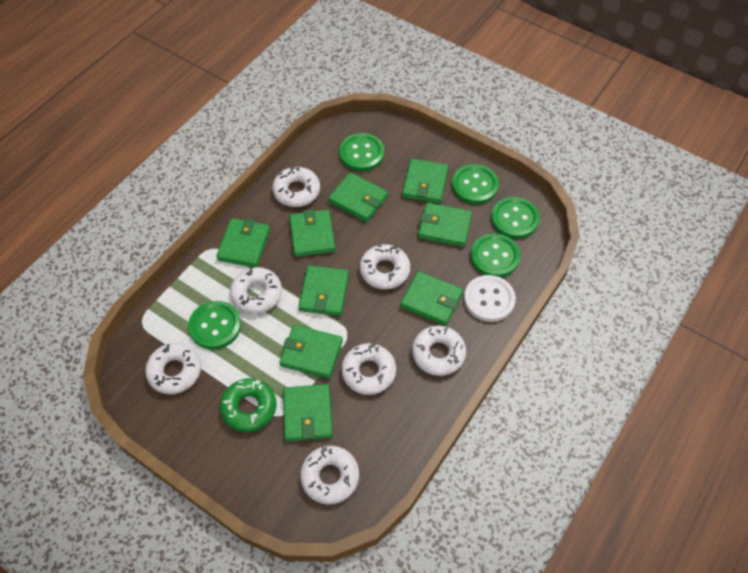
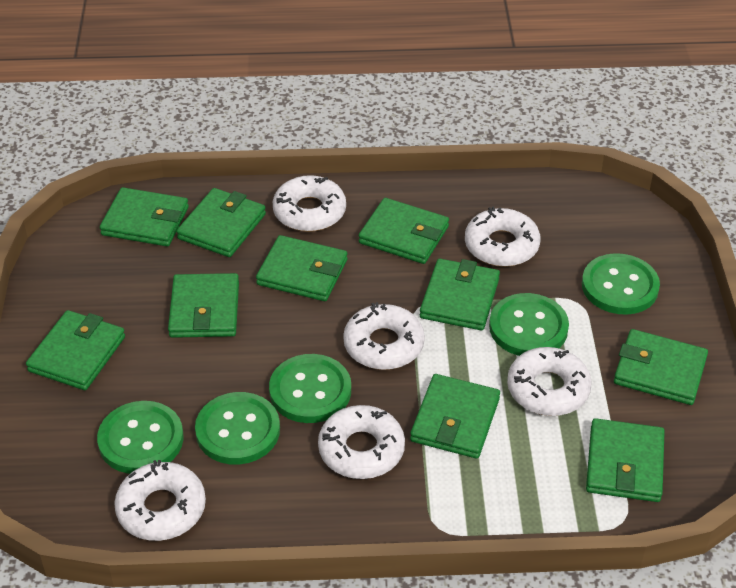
green donut: 1 -> 0
green wallet: 9 -> 10
white button: 1 -> 0
white donut: 7 -> 6

